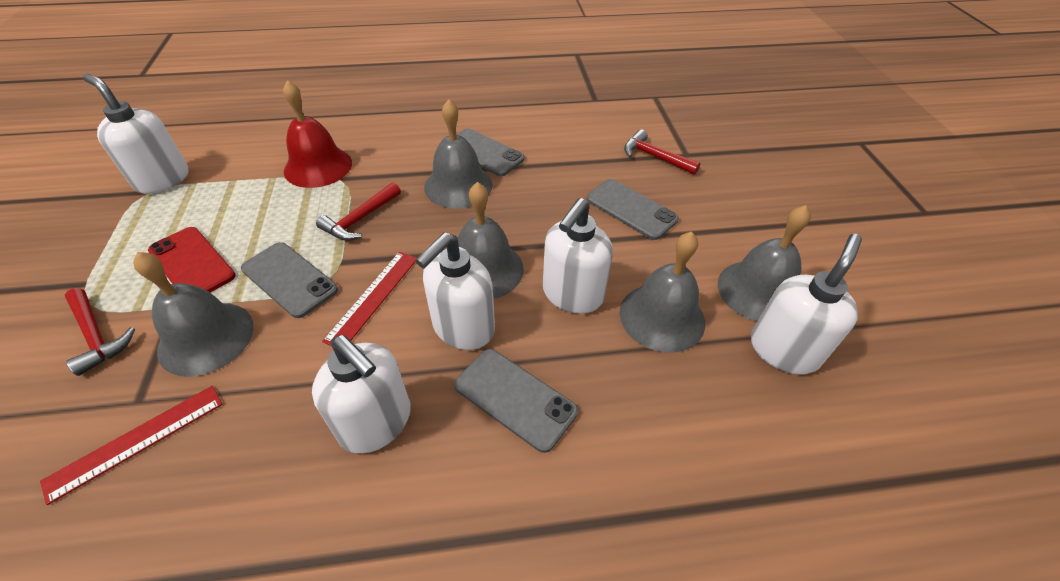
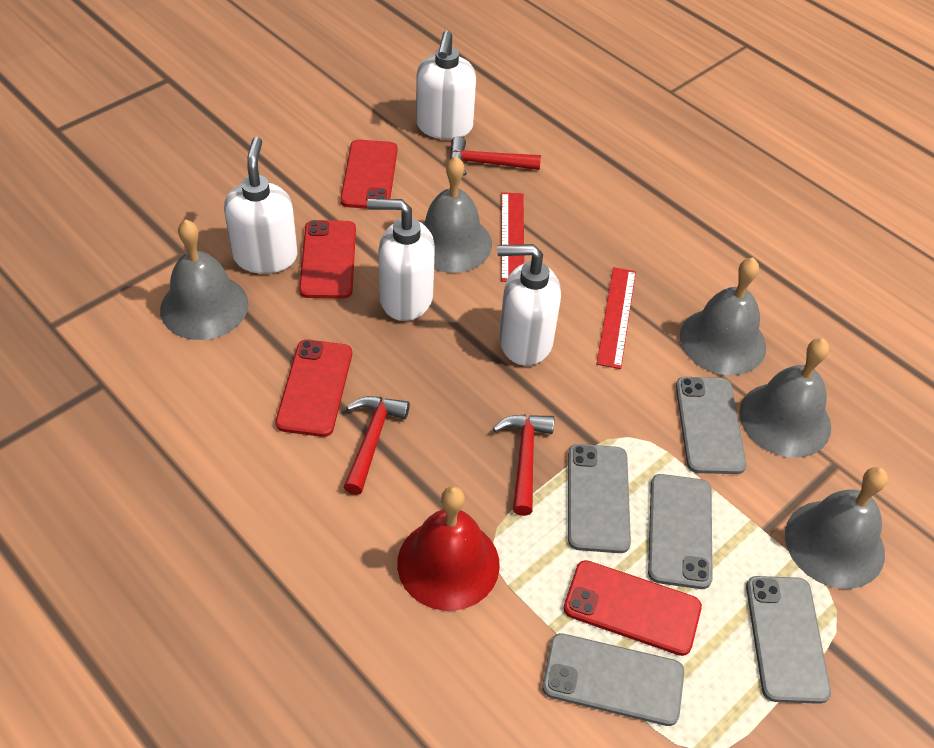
grey phone: 4 -> 5
red phone: 1 -> 4
white soap dispenser: 5 -> 4

